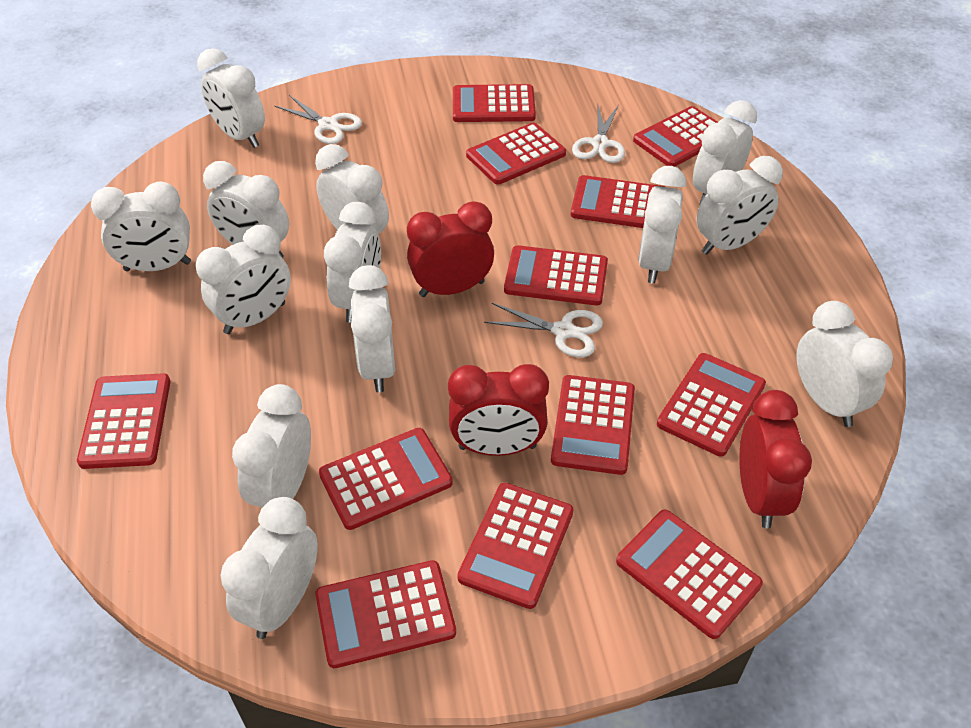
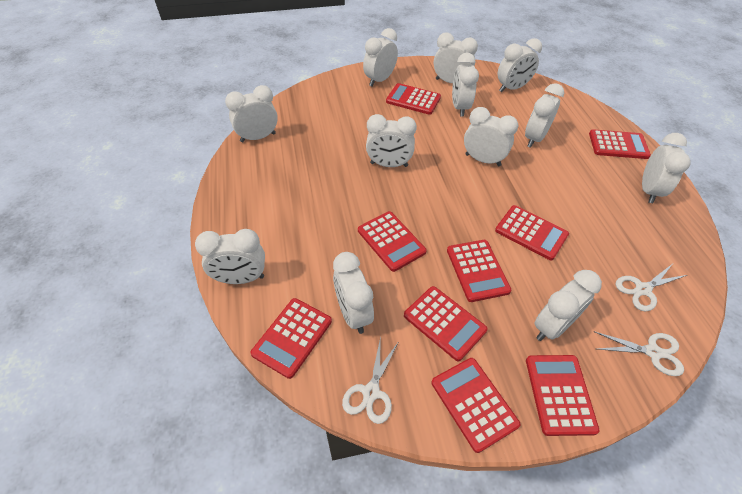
red calculator: 12 -> 9
red clock: 3 -> 0
white clock: 13 -> 12

